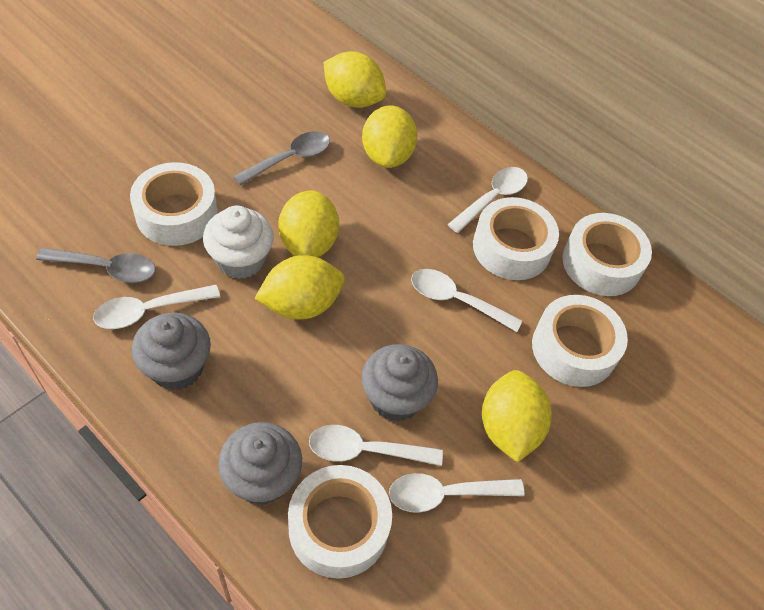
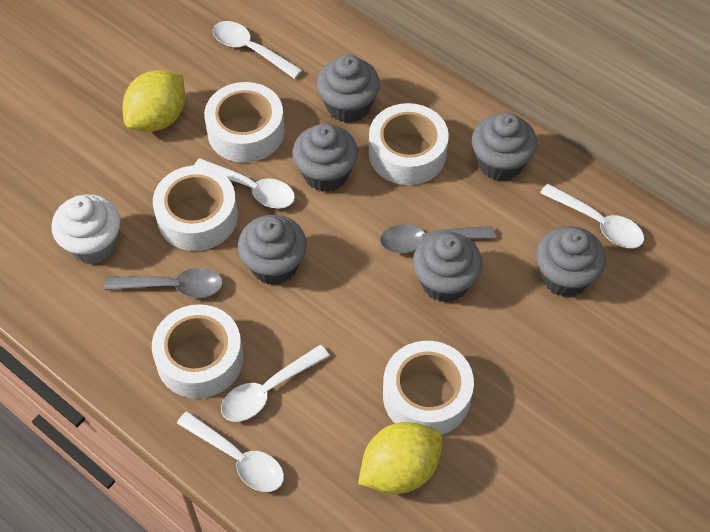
grey cupcake: 3 -> 6
yellow lemon: 5 -> 2

